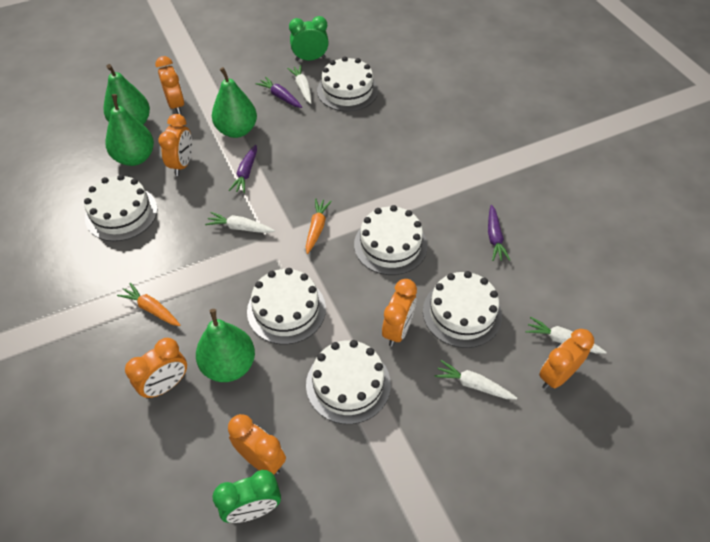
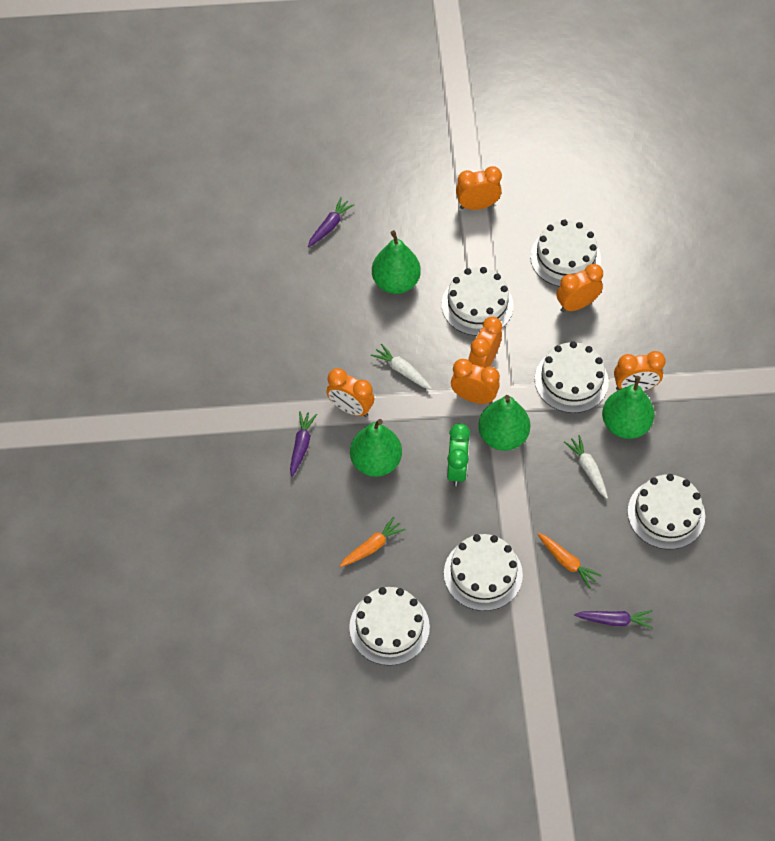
green clock: 2 -> 1
white carrot: 4 -> 2

